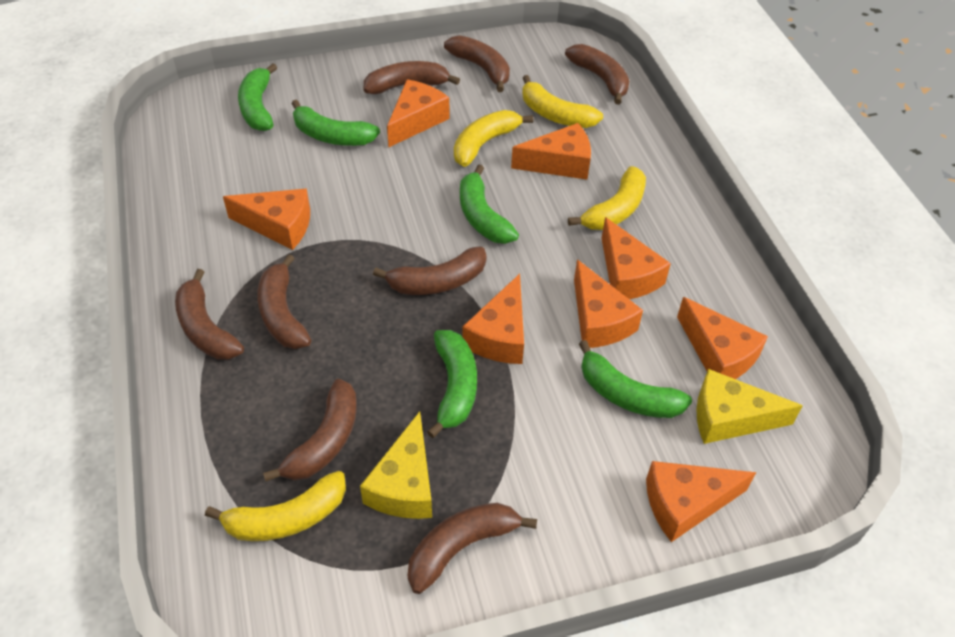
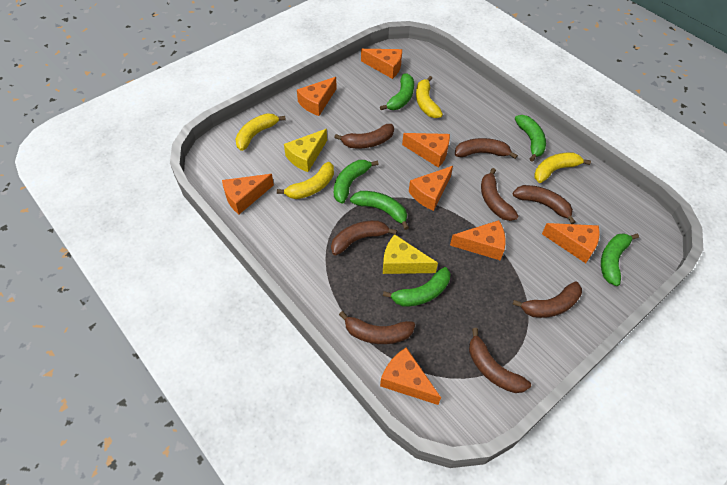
green banana: 5 -> 6

